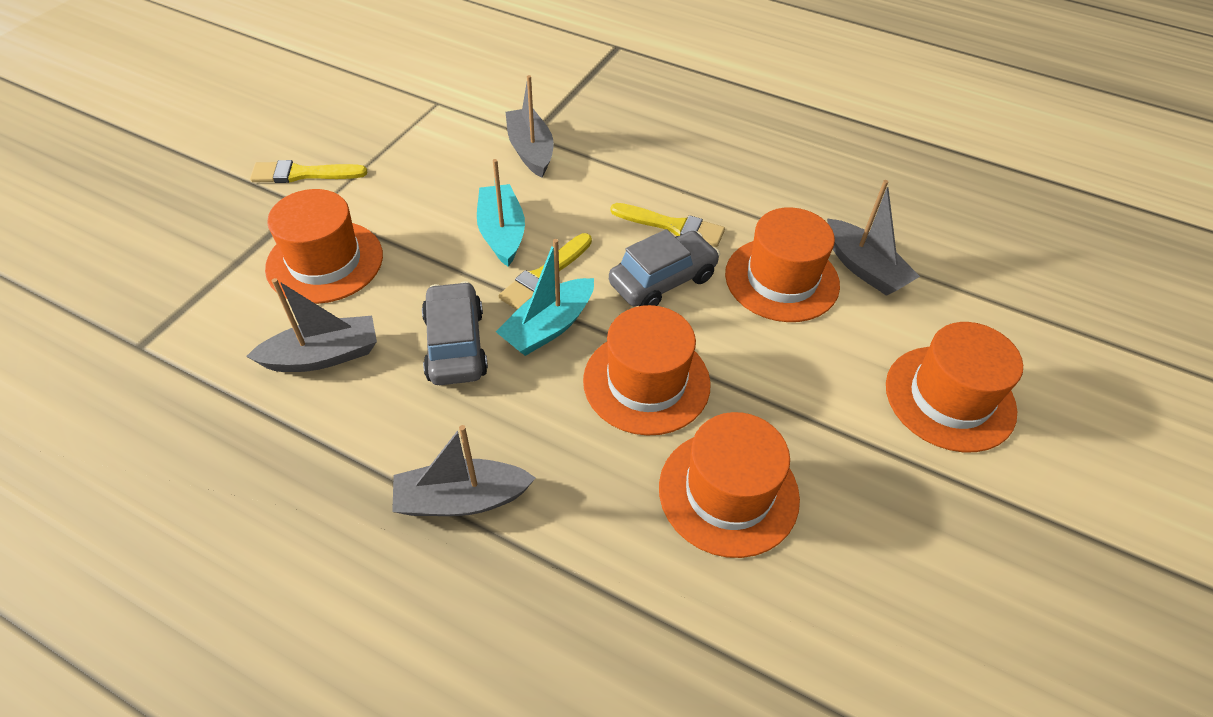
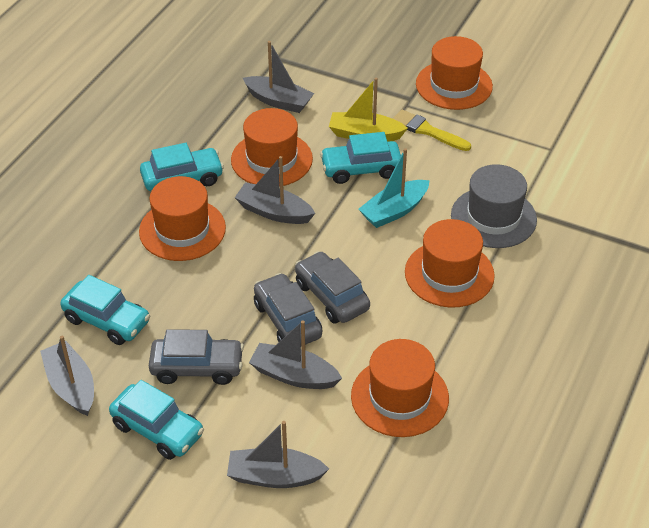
grey boat: 4 -> 5
grey car: 2 -> 3
grey hat: 0 -> 1
turquoise boat: 2 -> 1
turquoise car: 0 -> 4
yellow boat: 0 -> 1
yellow brush: 3 -> 1

